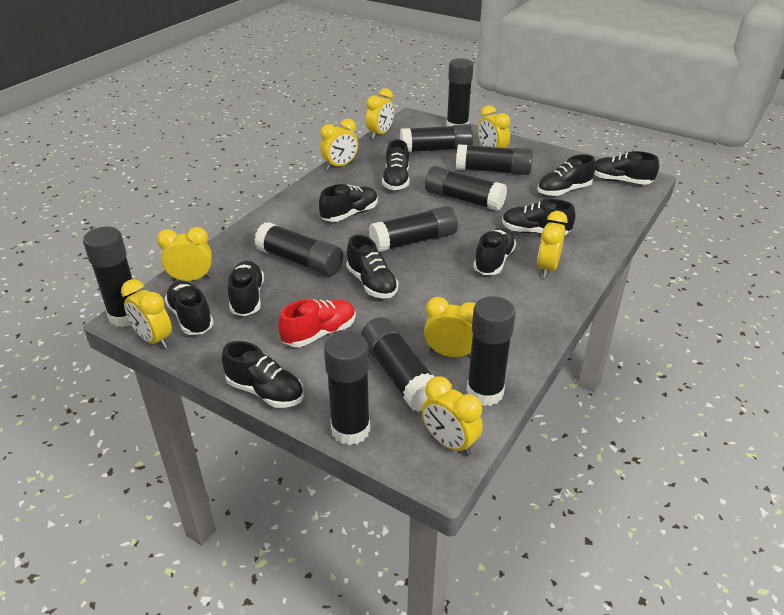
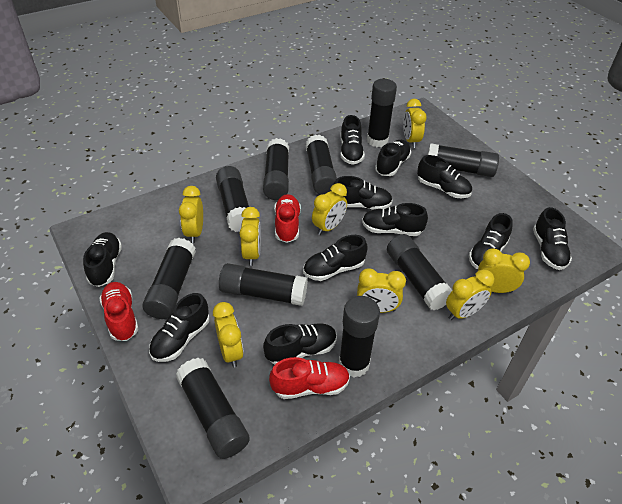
black shoe: 10 -> 11
red shoe: 1 -> 3

